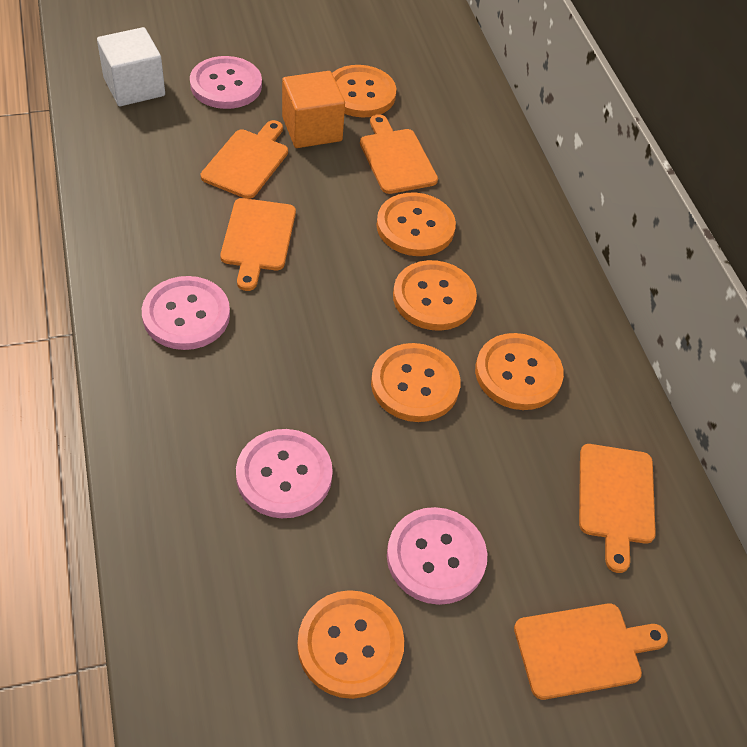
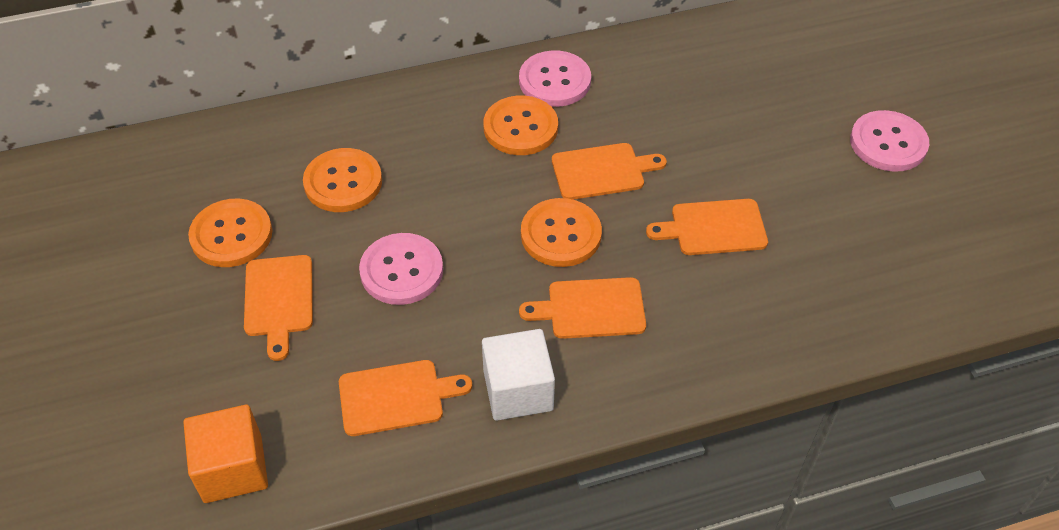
orange button: 6 -> 4
pink button: 4 -> 3

